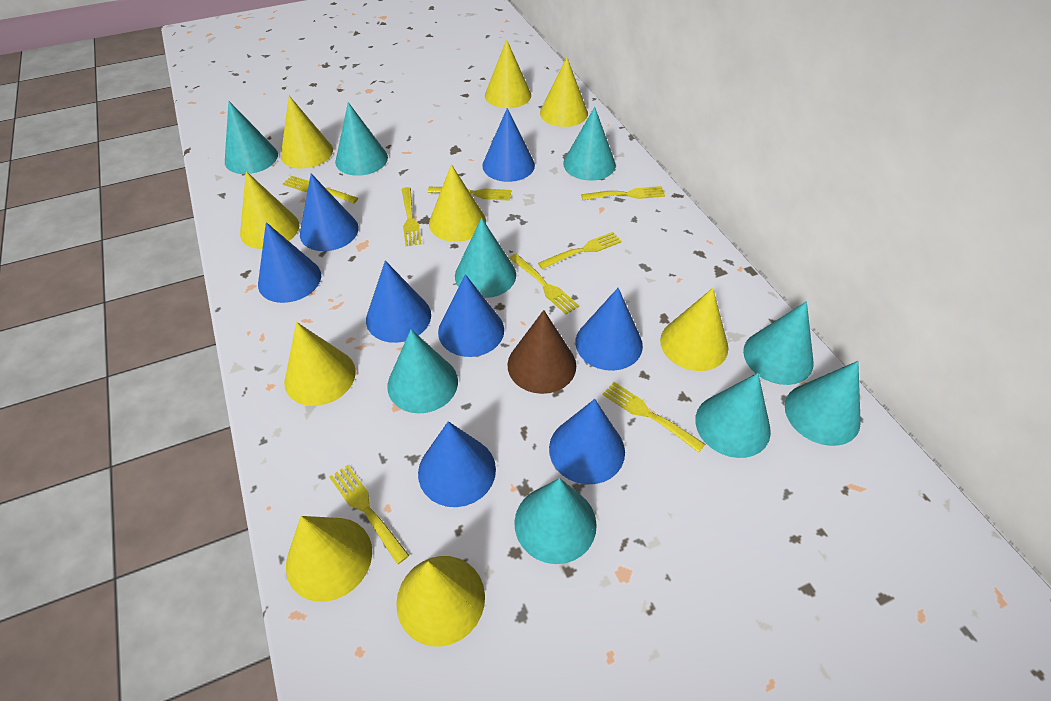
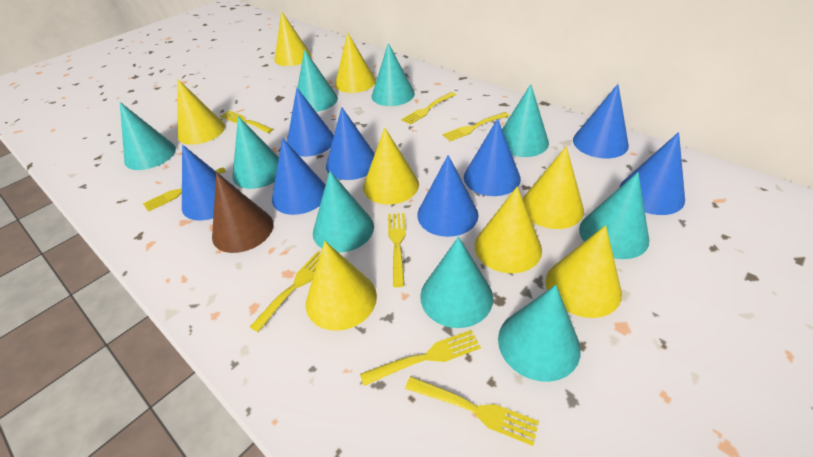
yellow cone: 9 -> 8

